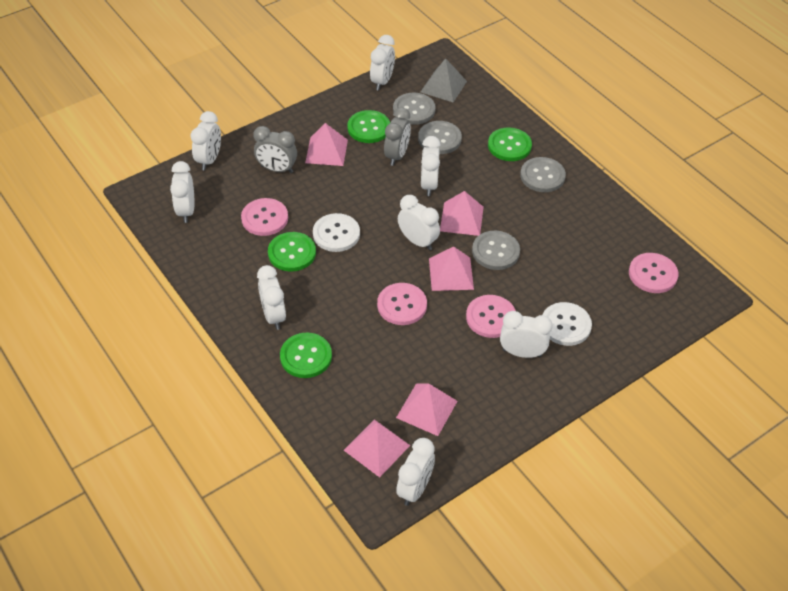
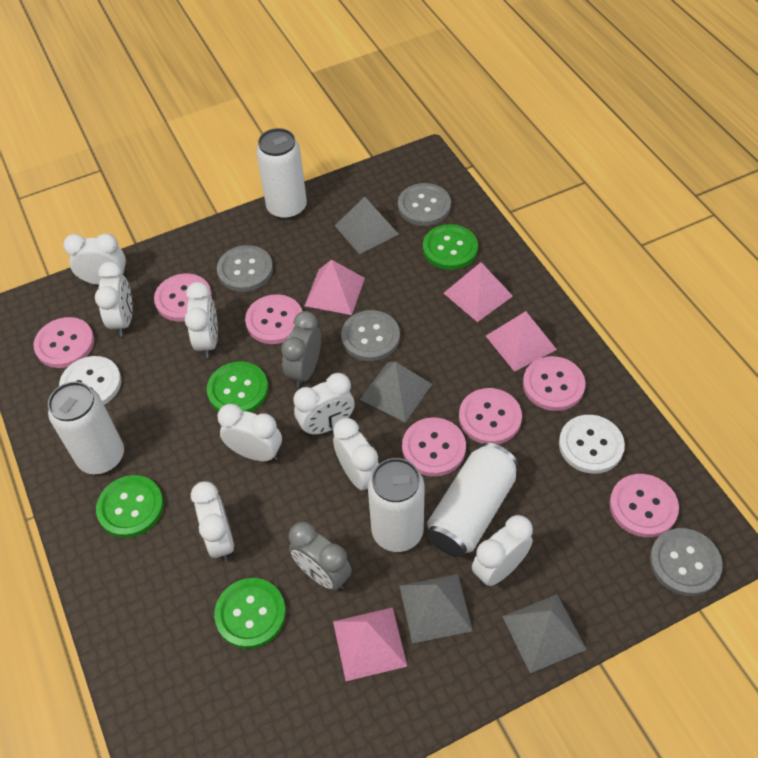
grey pyramid: 1 -> 4
pink button: 4 -> 7
pink pyramid: 5 -> 4
white can: 0 -> 4

